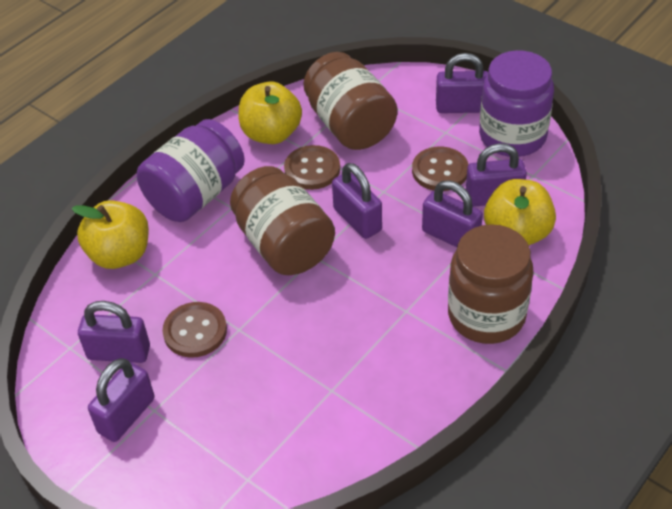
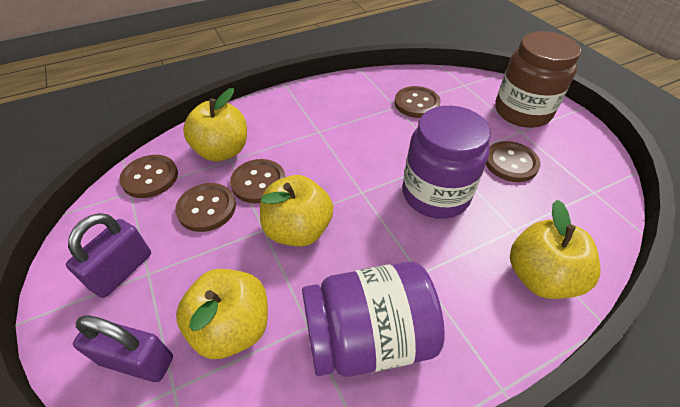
brown button: 3 -> 5
brown jar: 3 -> 1
purple padlock: 6 -> 2
yellow apple: 3 -> 4

